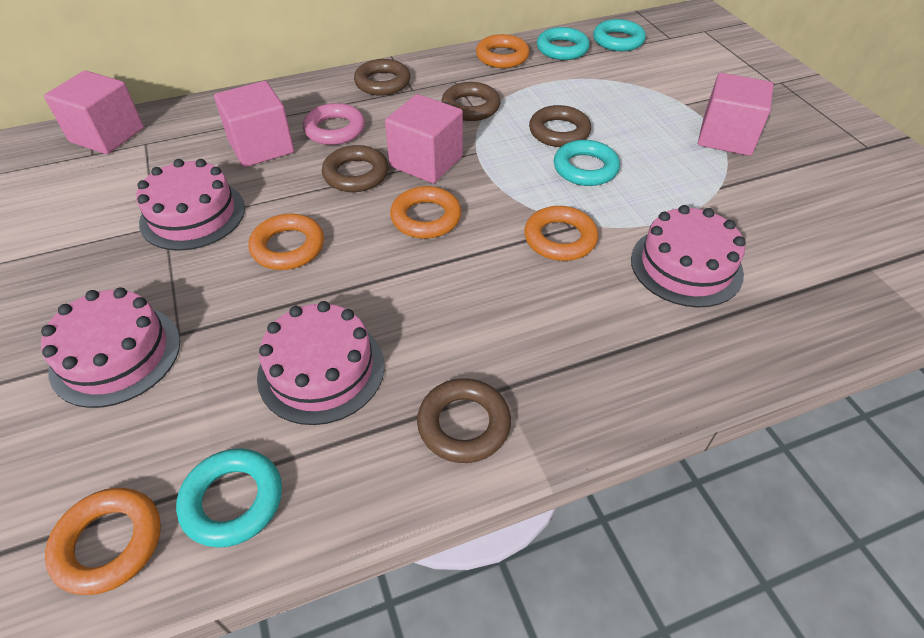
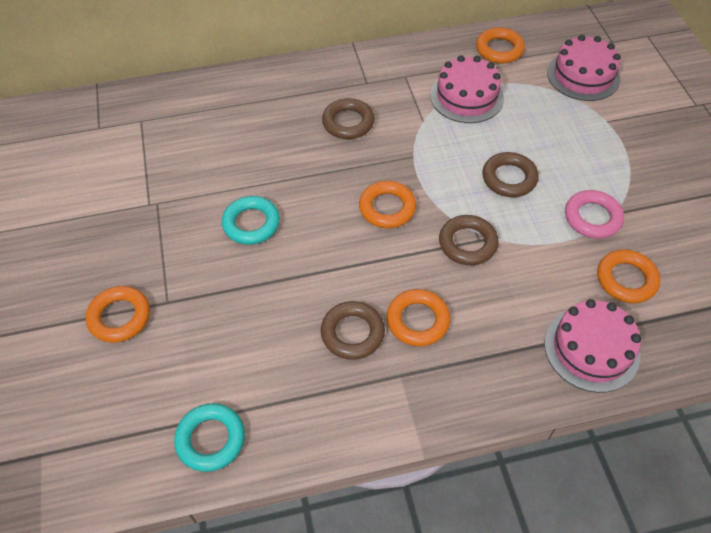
brown ring: 5 -> 4
pink cake: 4 -> 3
pink cube: 4 -> 0
turquoise ring: 4 -> 2

